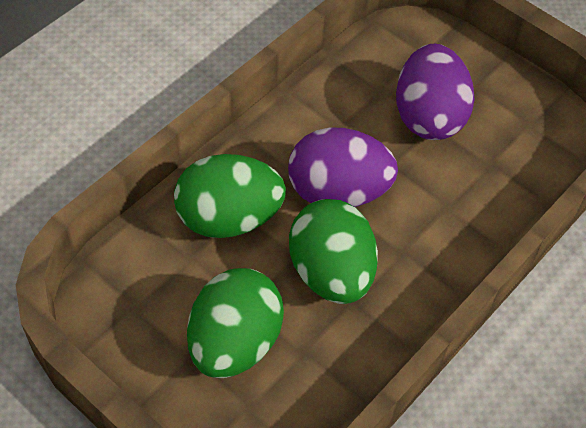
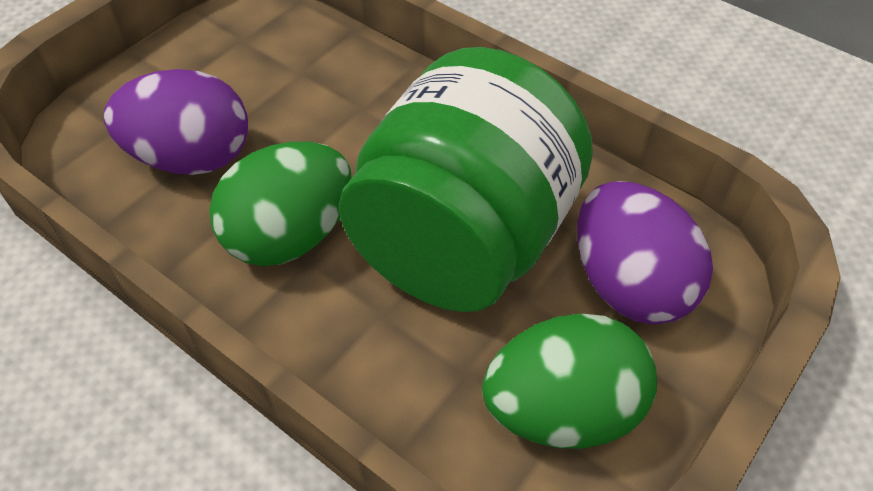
green egg: 3 -> 2
green jar: 0 -> 1

